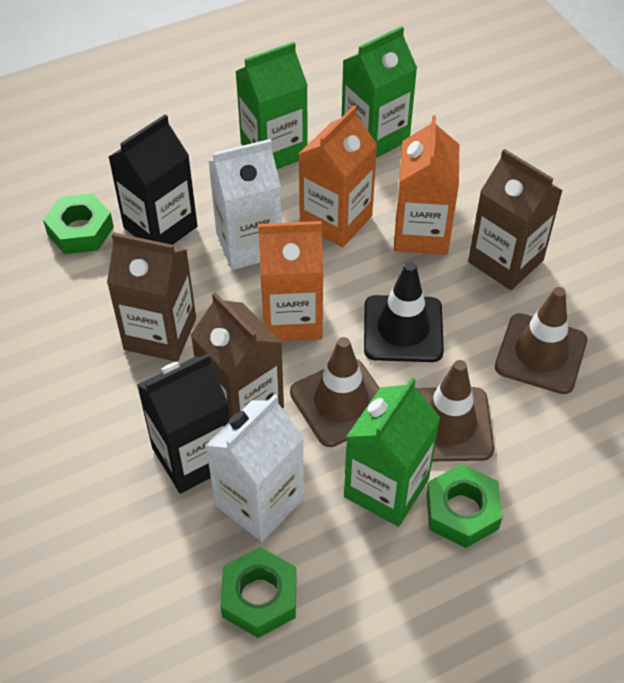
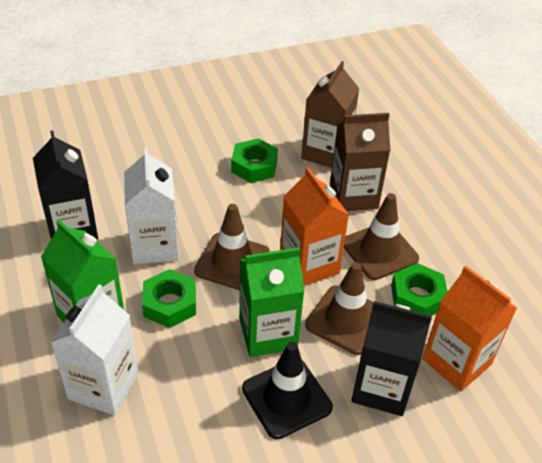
brown carton: 3 -> 2
green carton: 3 -> 2
orange carton: 3 -> 2

